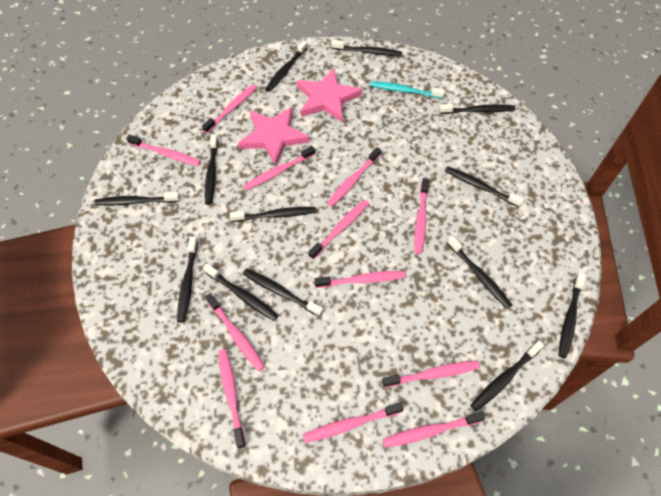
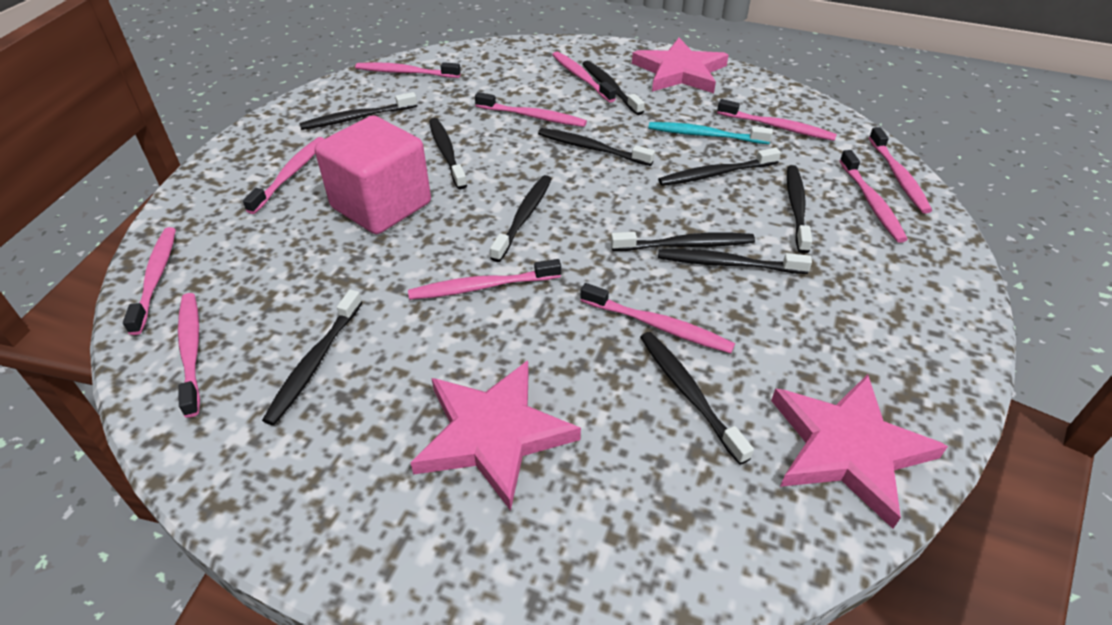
black toothbrush: 13 -> 11
pink cube: 0 -> 1
pink star: 2 -> 3
pink toothbrush: 12 -> 11

